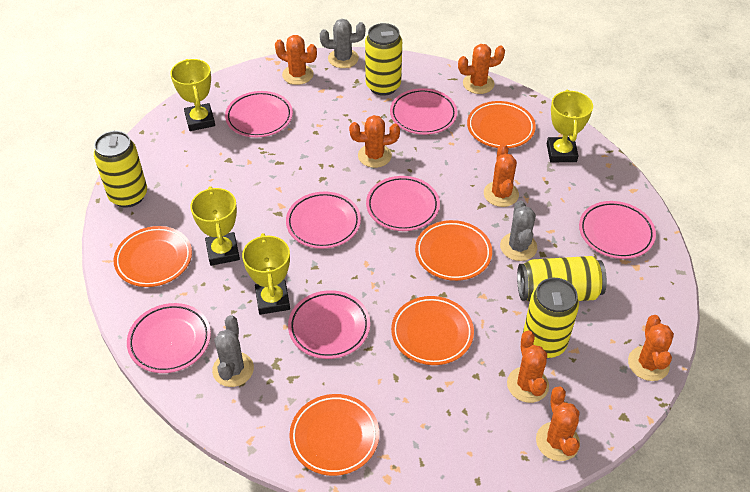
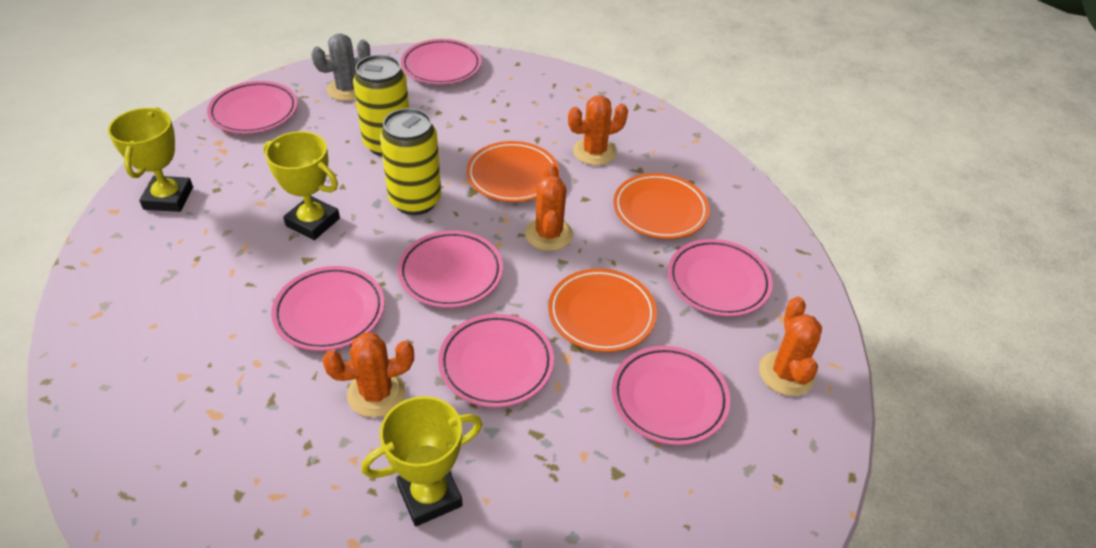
grey cactus: 3 -> 1
orange cactus: 7 -> 4
orange plate: 5 -> 3
yellow can: 4 -> 2
yellow trophy: 4 -> 3

